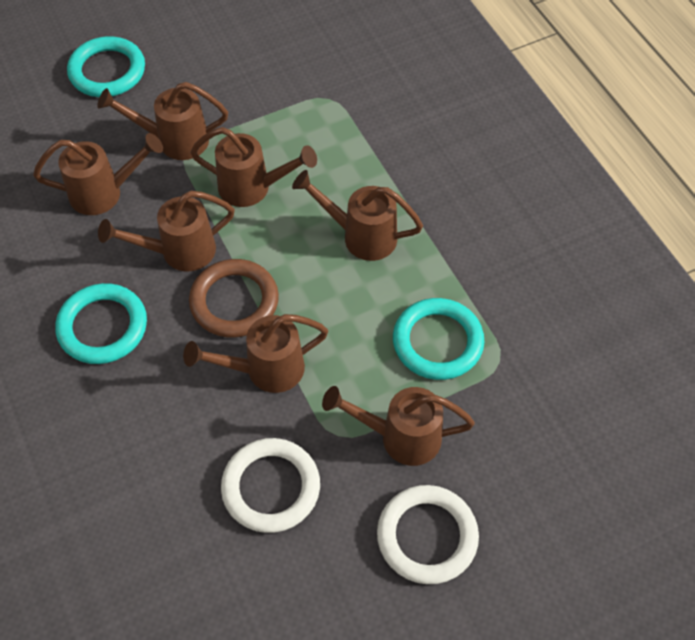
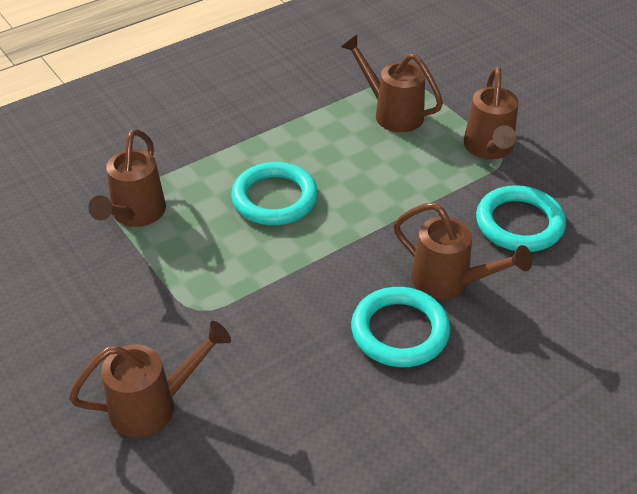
brown ring: 1 -> 0
brown watering can: 7 -> 5
white ring: 2 -> 0

